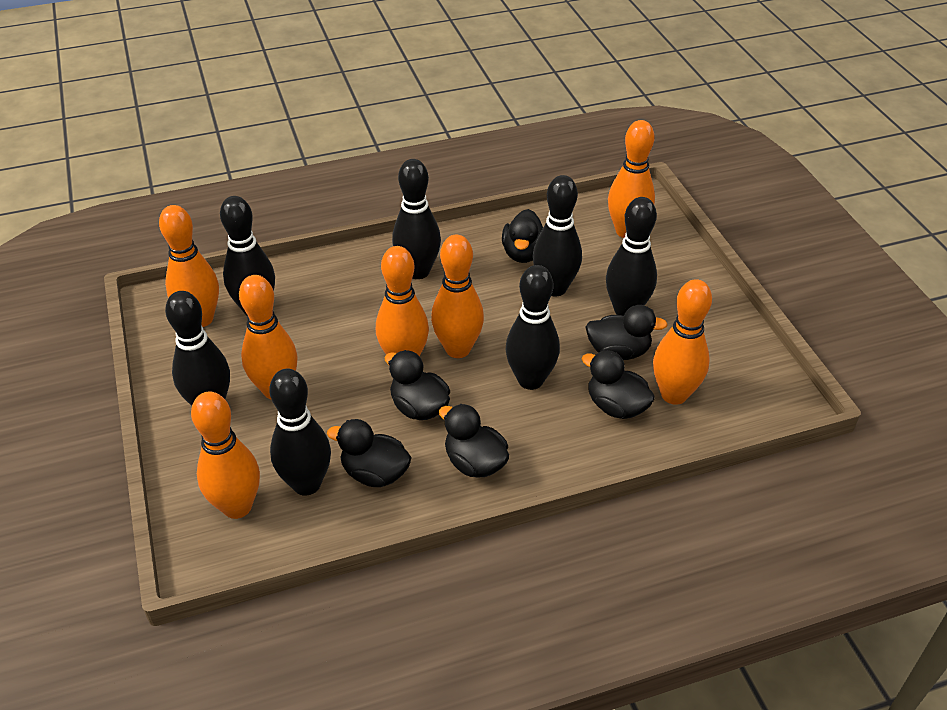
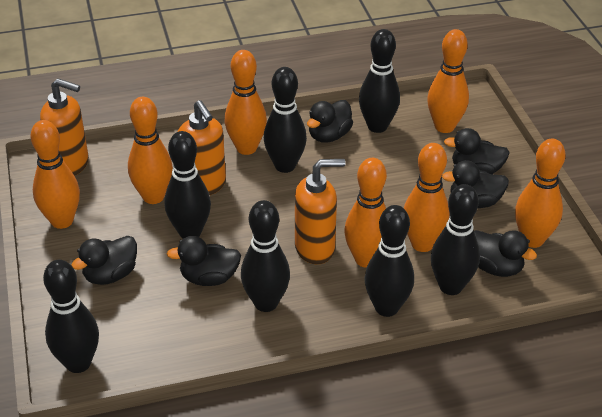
orange soap dispenser: 0 -> 3

